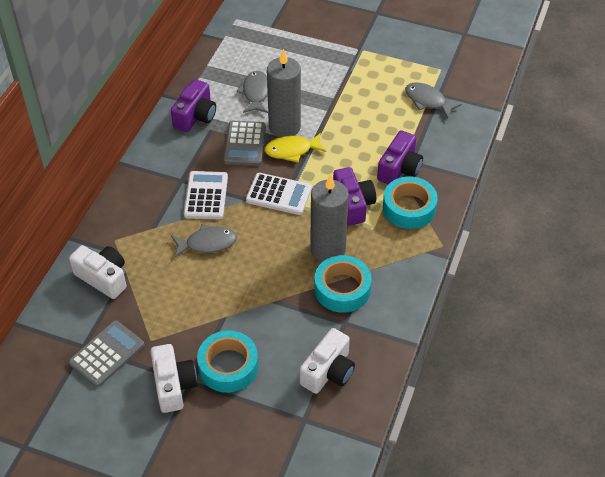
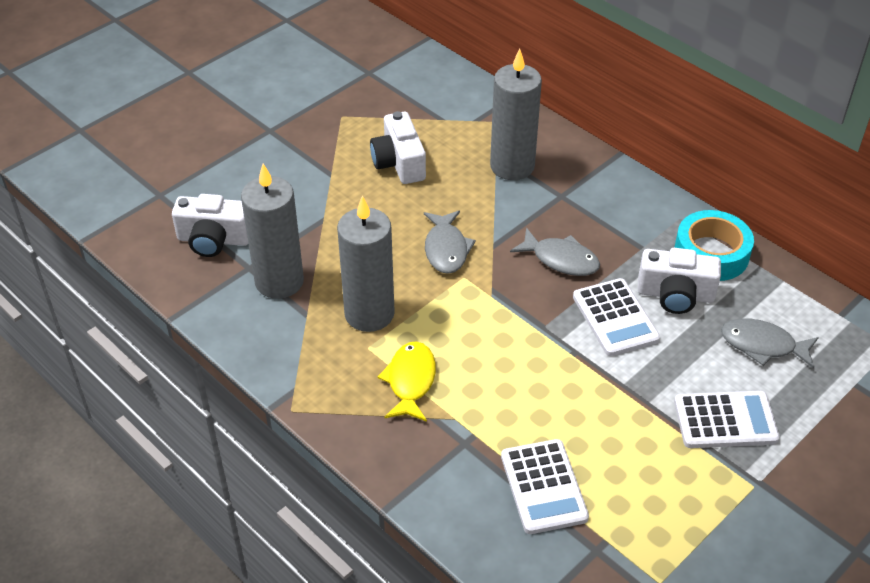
grey calculator: 2 -> 0
grey candle: 2 -> 3
purple camera: 3 -> 0
turquoise tape: 3 -> 1
white calculator: 2 -> 3

